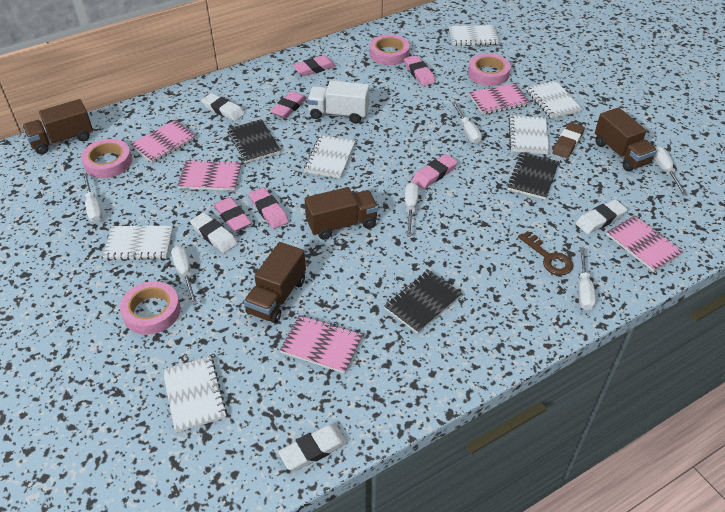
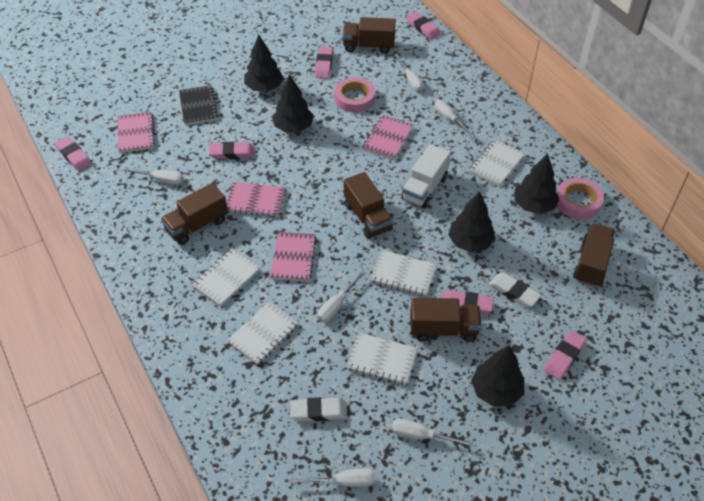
black notebook: 3 -> 1
black tree: 0 -> 5
brown eraser: 1 -> 0
brown key: 1 -> 0
brown truck: 4 -> 5
pink notebook: 5 -> 4
pink tape: 4 -> 2
white eraser: 4 -> 2
white notebook: 6 -> 5

